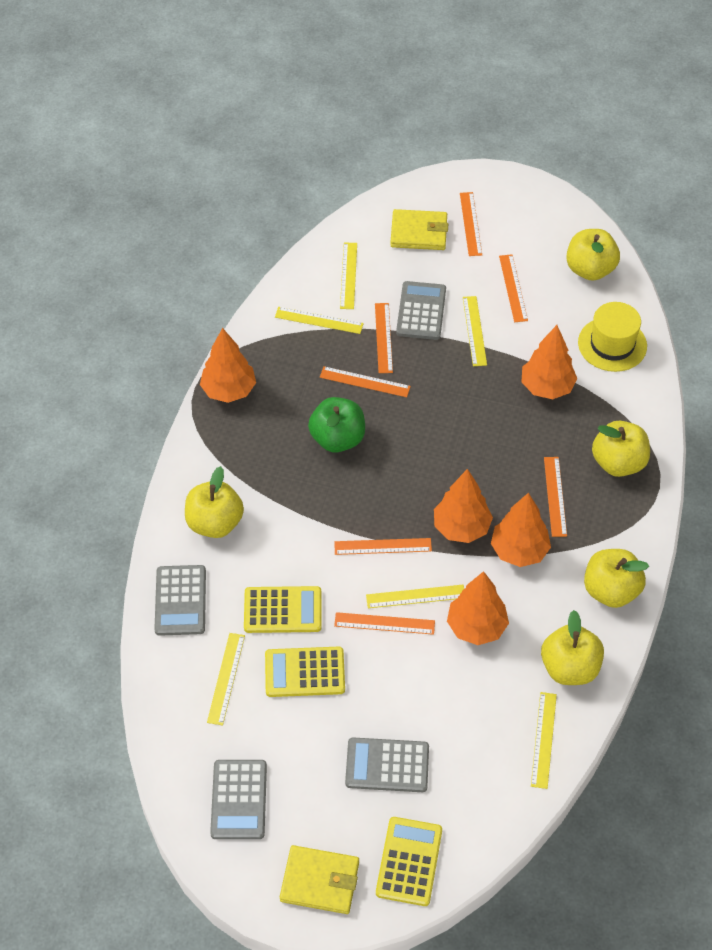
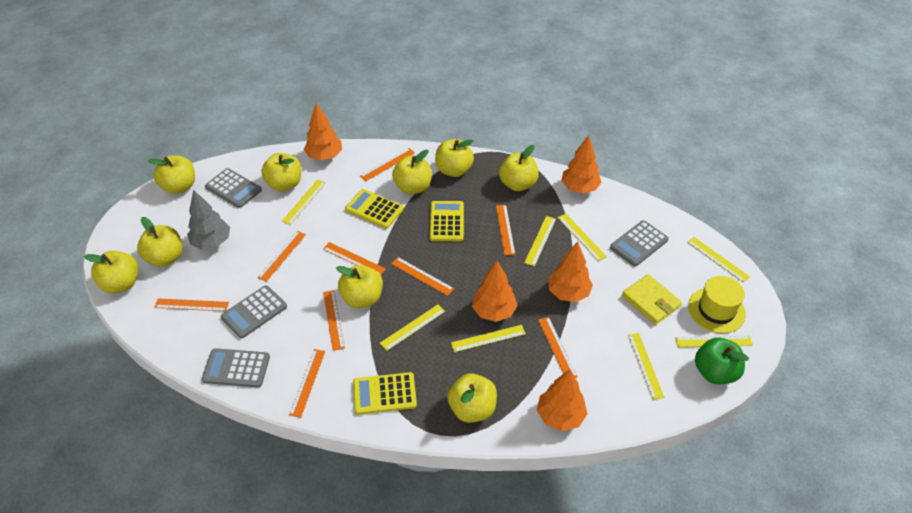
grey tree: 0 -> 1
orange ruler: 7 -> 9
yellow apple: 5 -> 9
yellow ruler: 6 -> 8
yellow wallet: 2 -> 1

